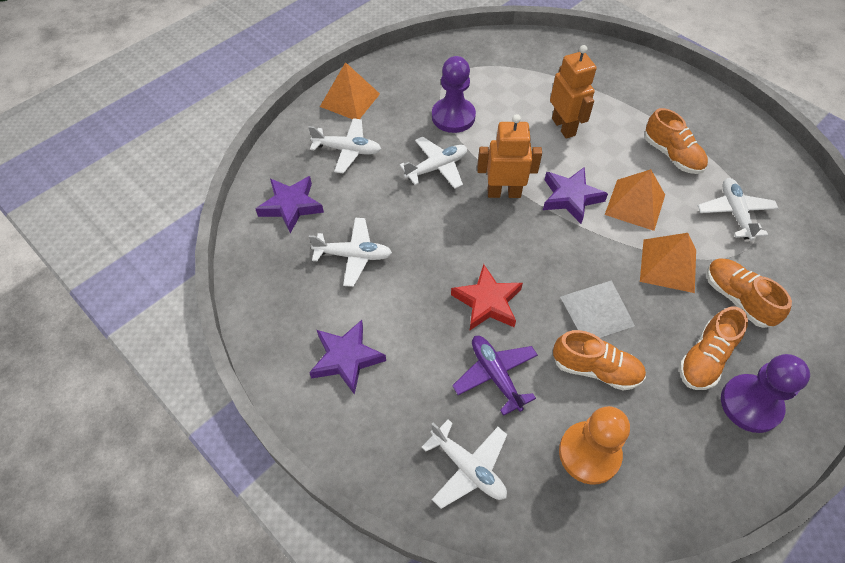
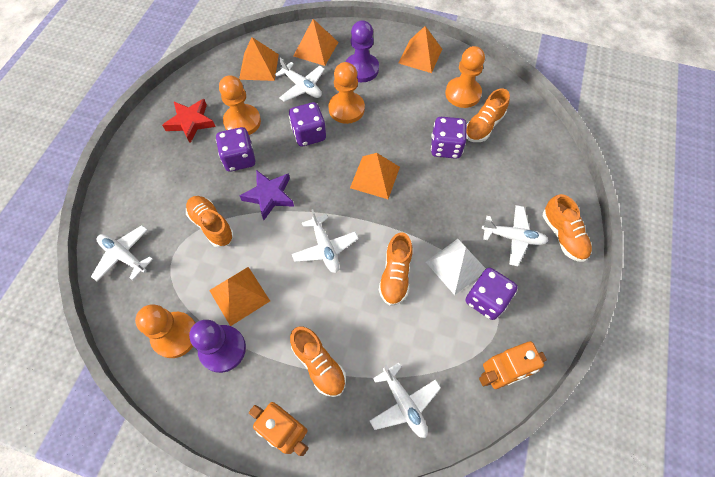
orange pawn: 1 -> 4
orange pyramid: 3 -> 5
orange shoe: 4 -> 5
purple dice: 0 -> 4
purple plane: 1 -> 0
purple star: 3 -> 1

